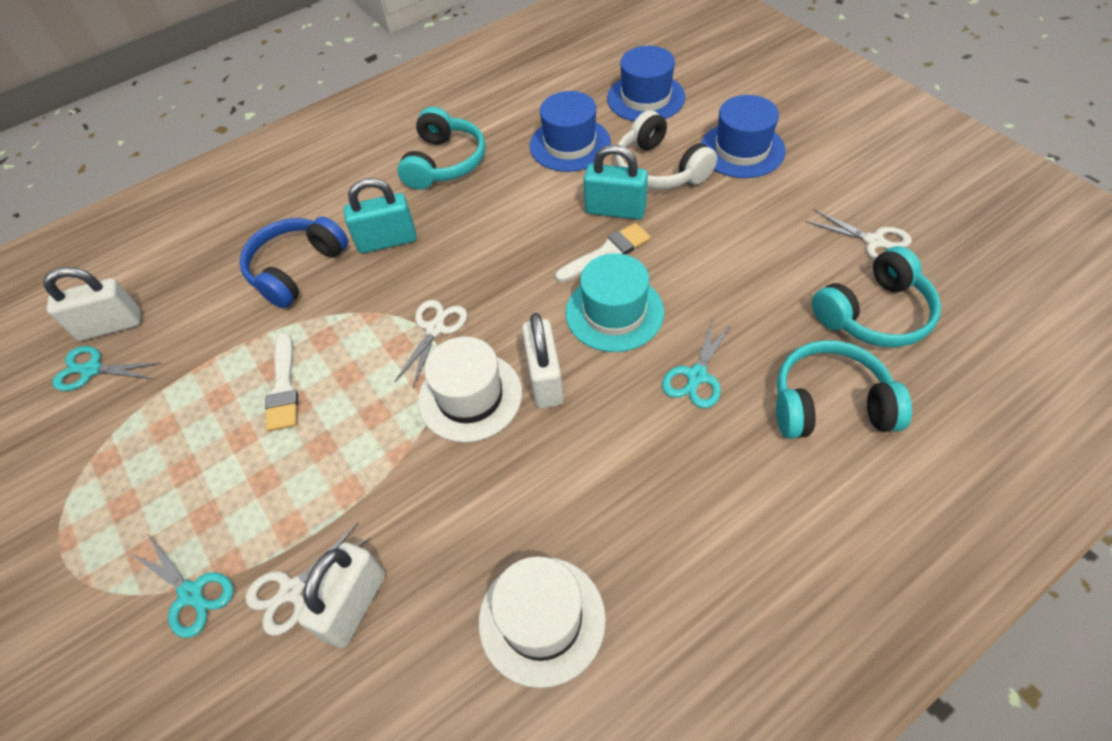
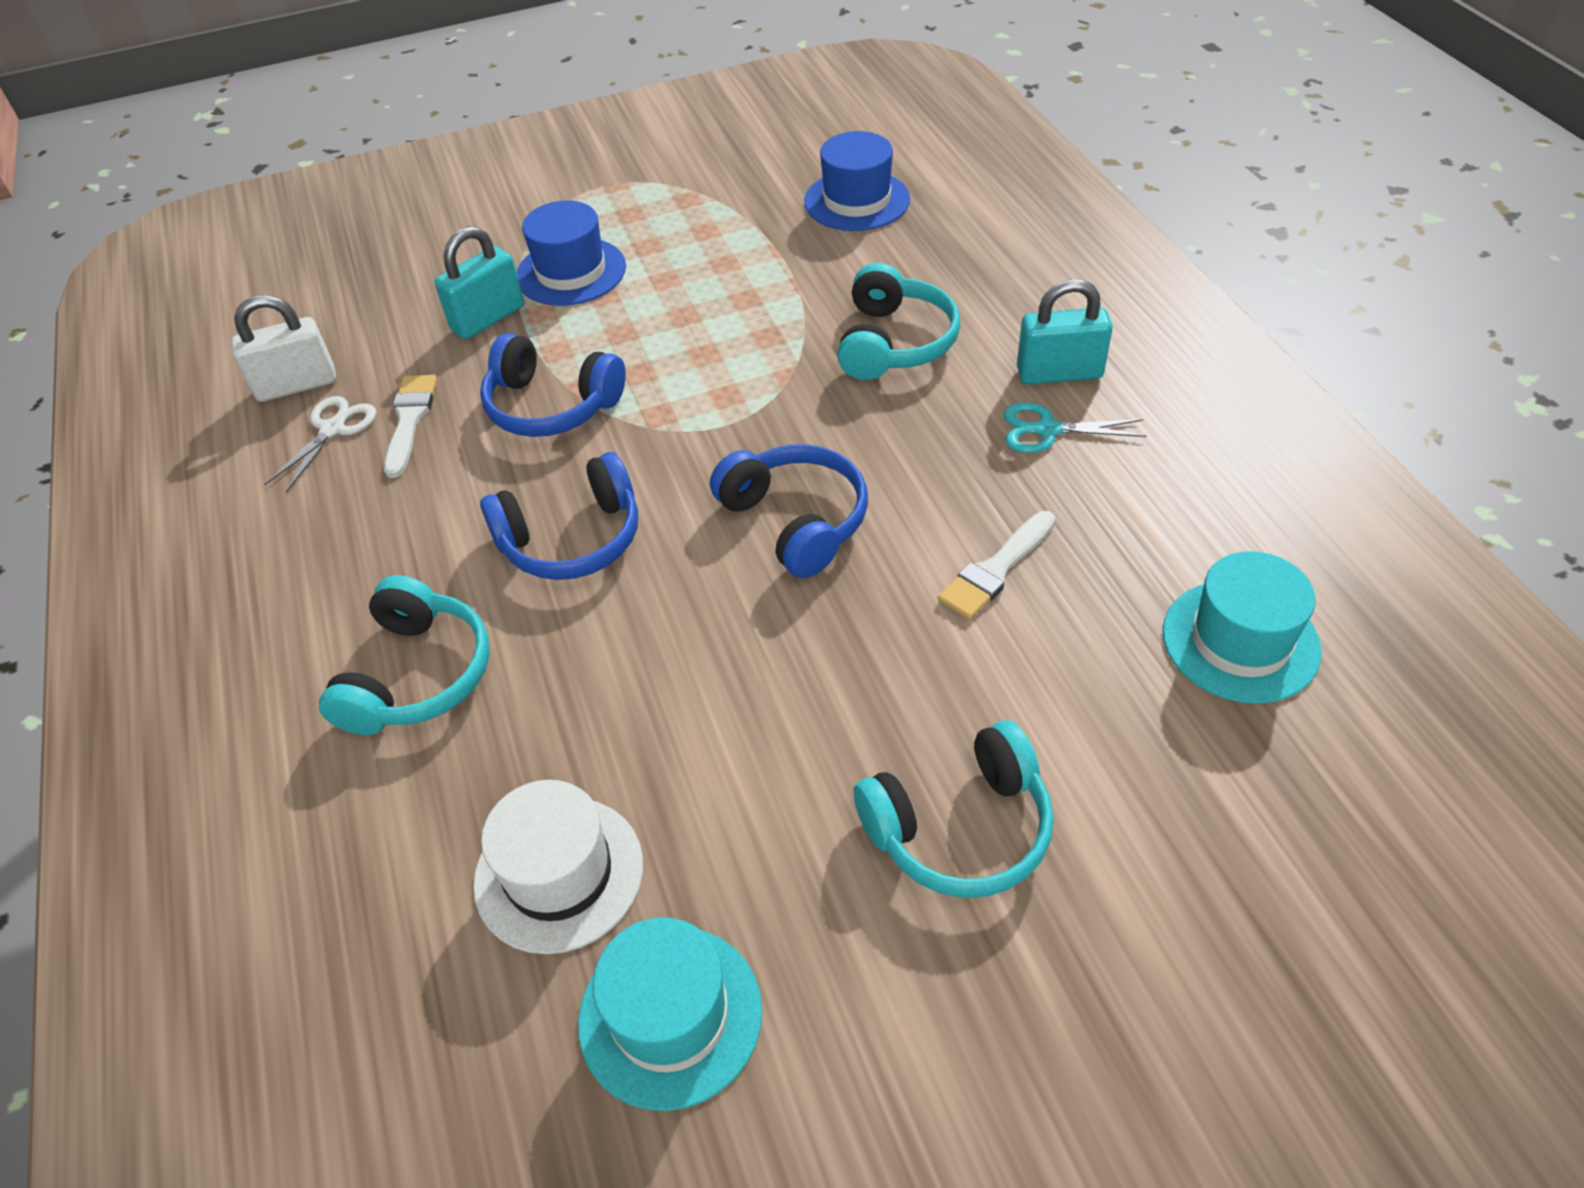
blue hat: 3 -> 2
blue headphones: 1 -> 3
turquoise hat: 1 -> 2
turquoise scissors: 3 -> 1
white hat: 2 -> 1
white headphones: 1 -> 0
white padlock: 3 -> 1
white scissors: 3 -> 1

